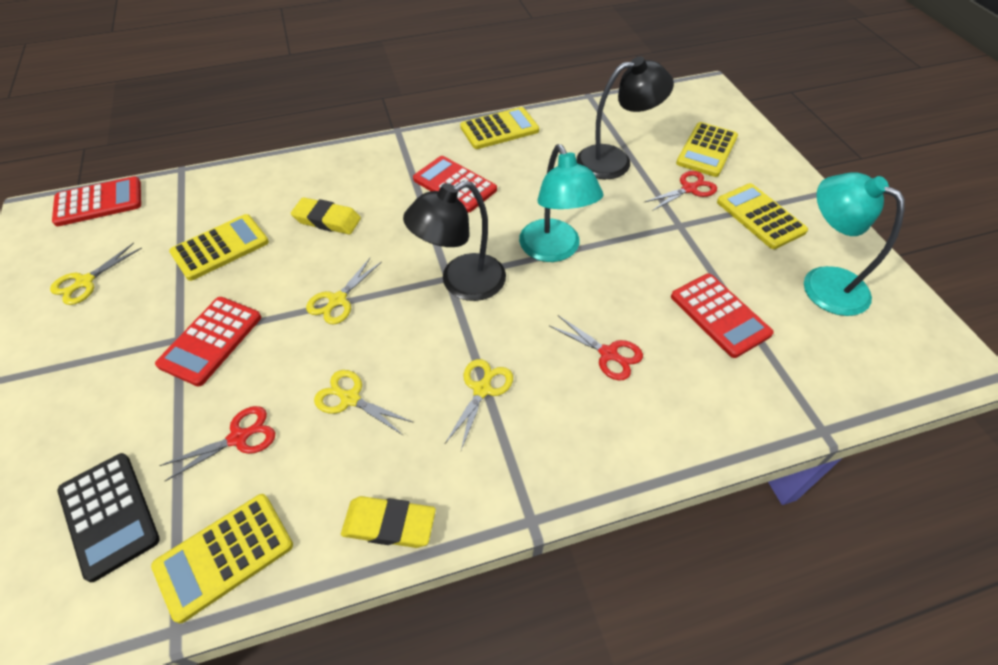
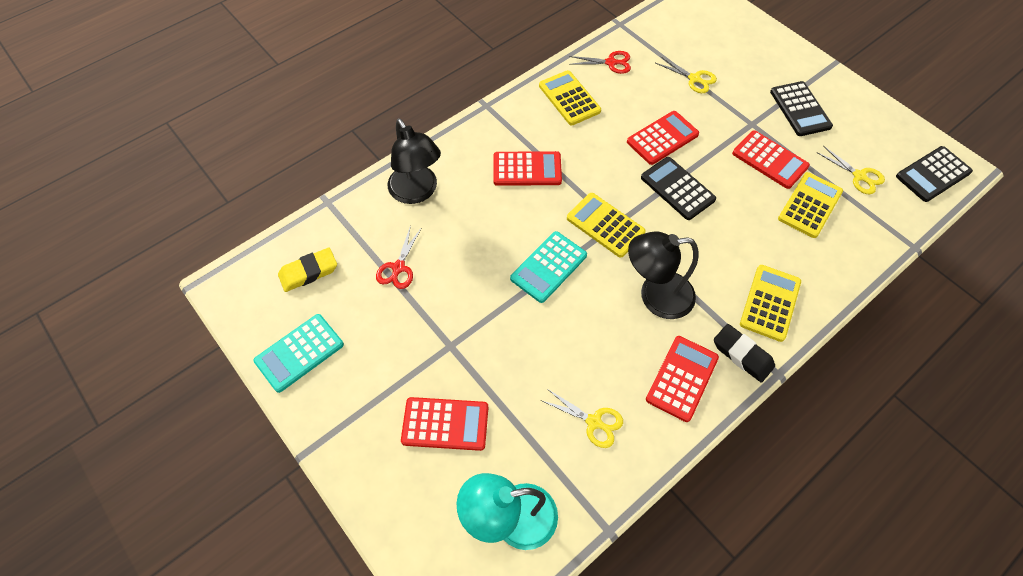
black calculator: 1 -> 3
black eraser: 0 -> 1
red calculator: 4 -> 5
red scissors: 3 -> 2
turquoise calculator: 0 -> 2
turquoise lamp: 2 -> 1
yellow calculator: 5 -> 4
yellow eraser: 2 -> 1
yellow scissors: 4 -> 3

